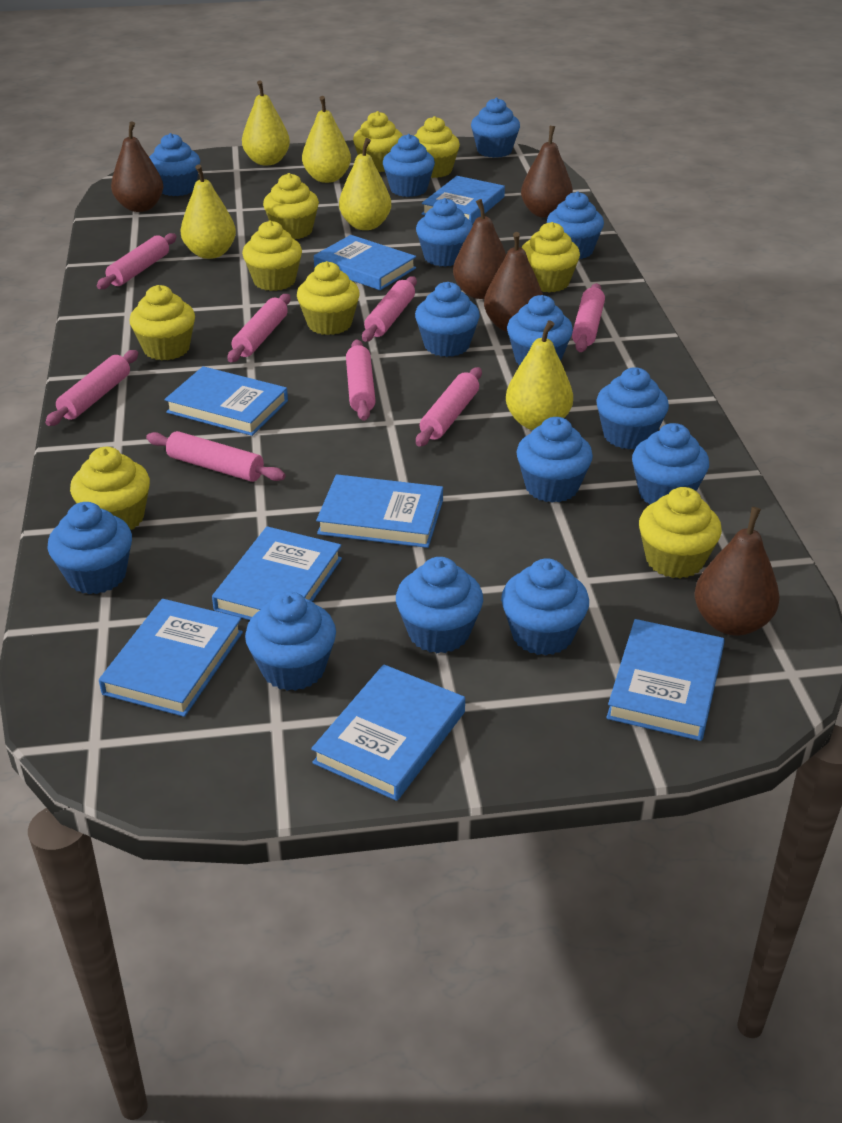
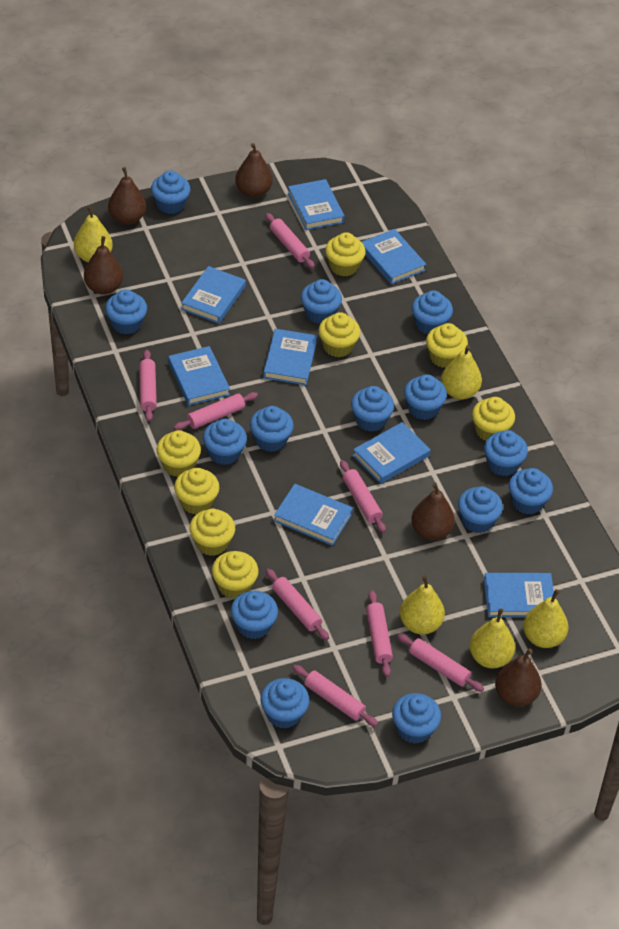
yellow cupcake: 9 -> 8

